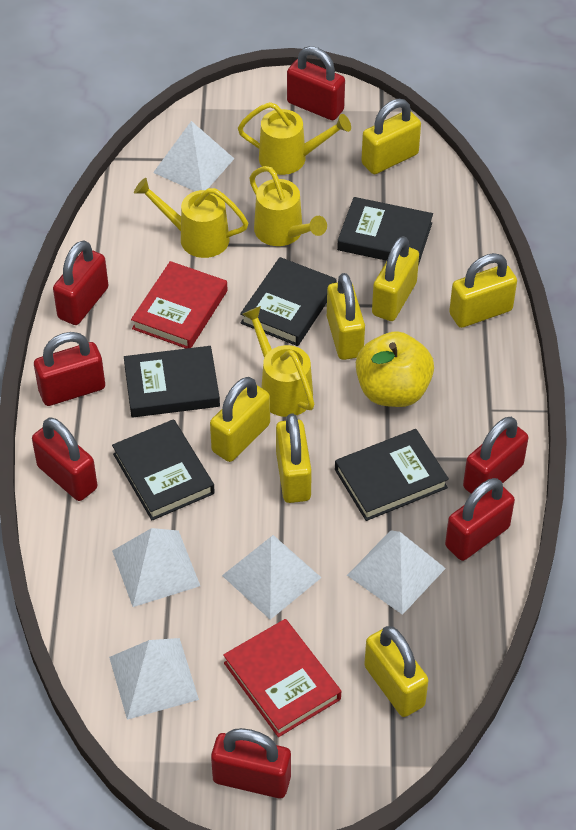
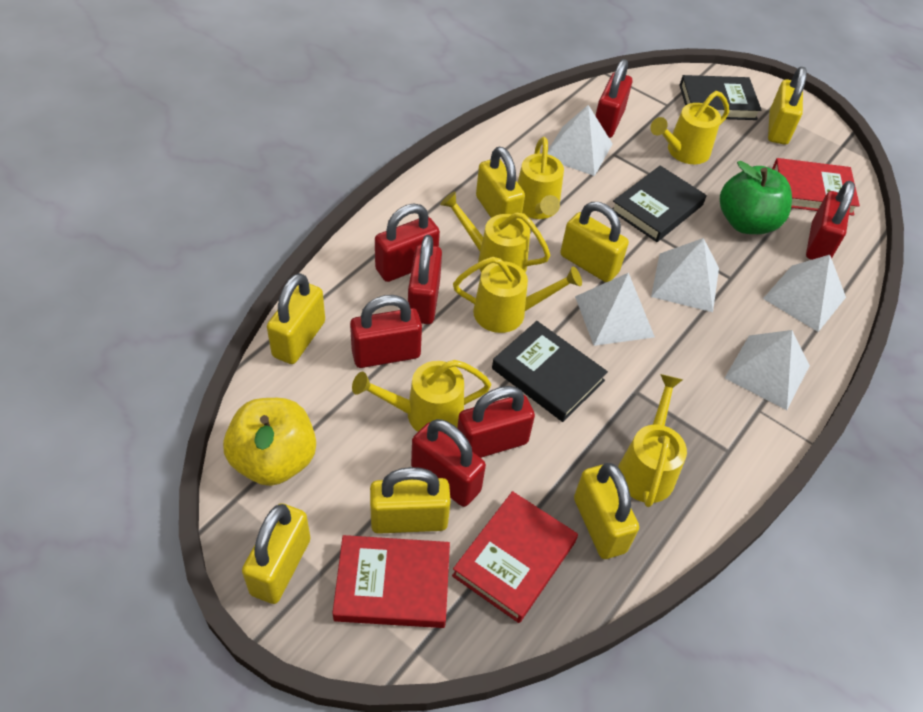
black book: 5 -> 3
green apple: 0 -> 1
red book: 2 -> 3
yellow watering can: 4 -> 6

